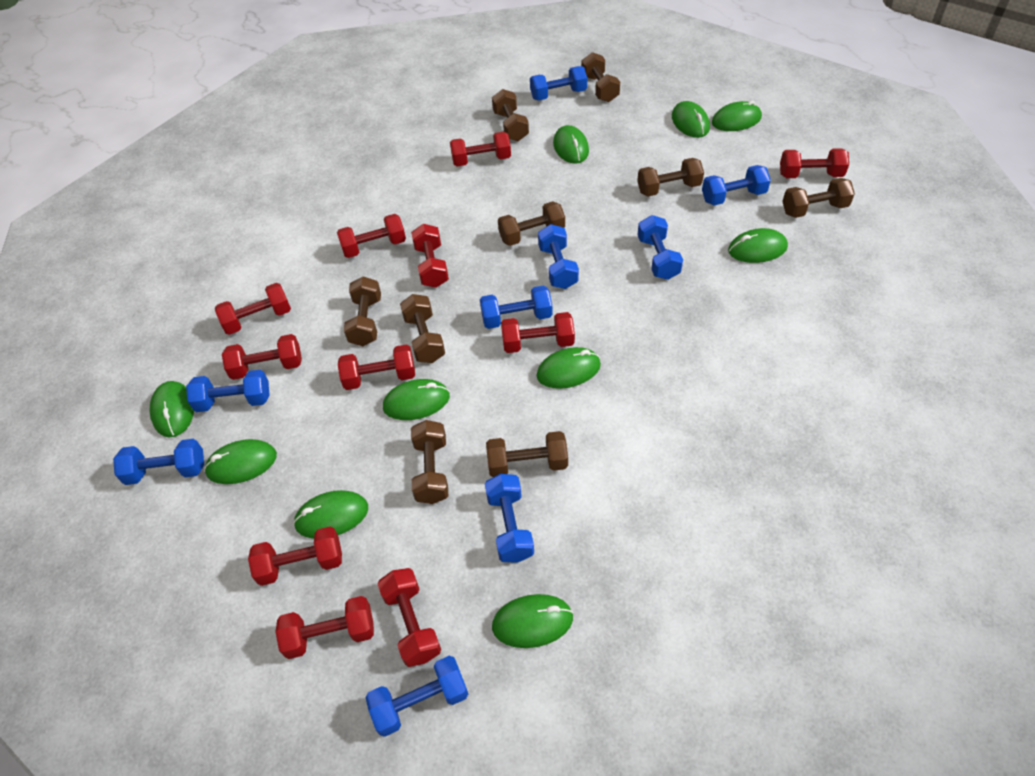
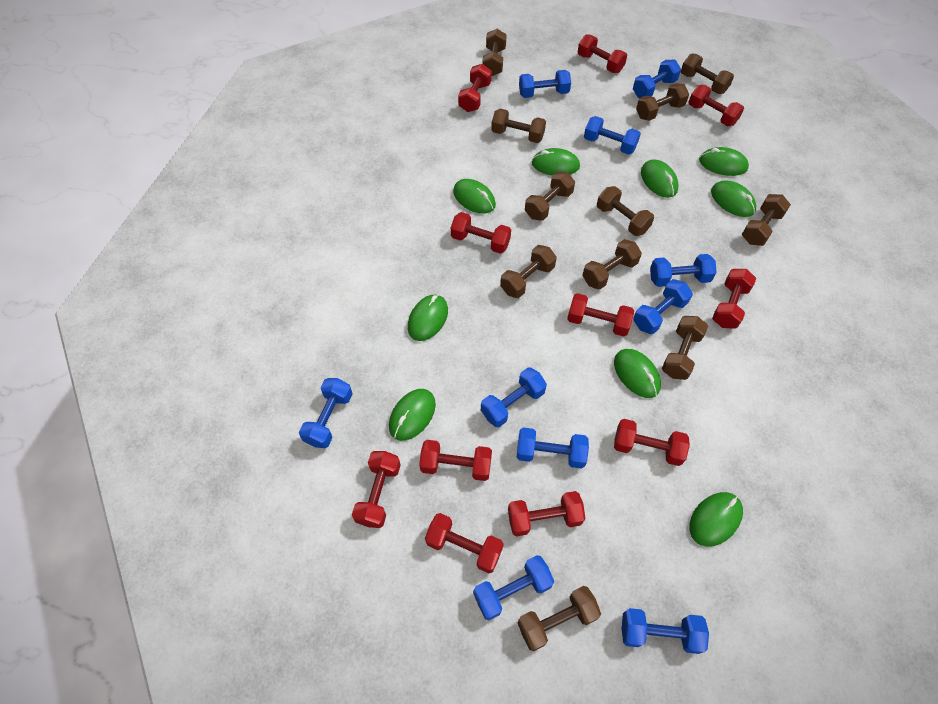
blue dumbbell: 9 -> 10
brown dumbbell: 9 -> 11
green mouse: 10 -> 9

